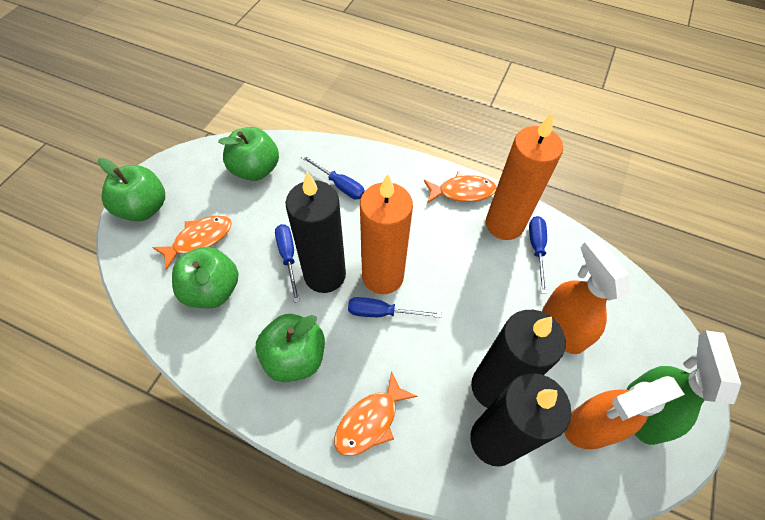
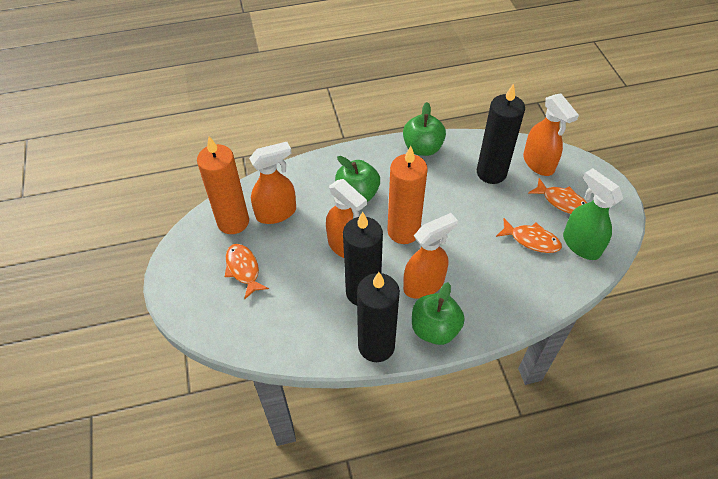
blue screwdriver: 4 -> 0
green apple: 4 -> 3
orange spray bottle: 2 -> 4

